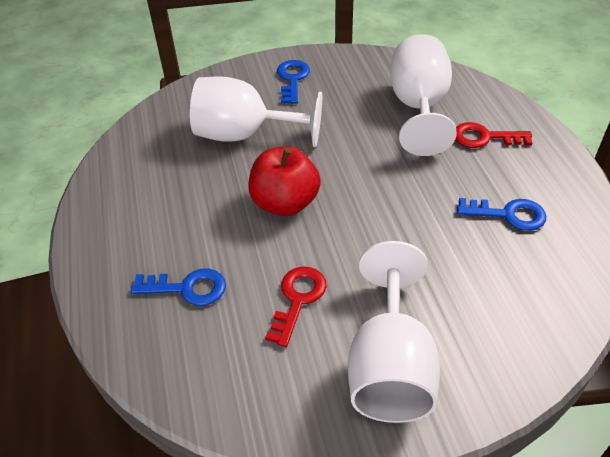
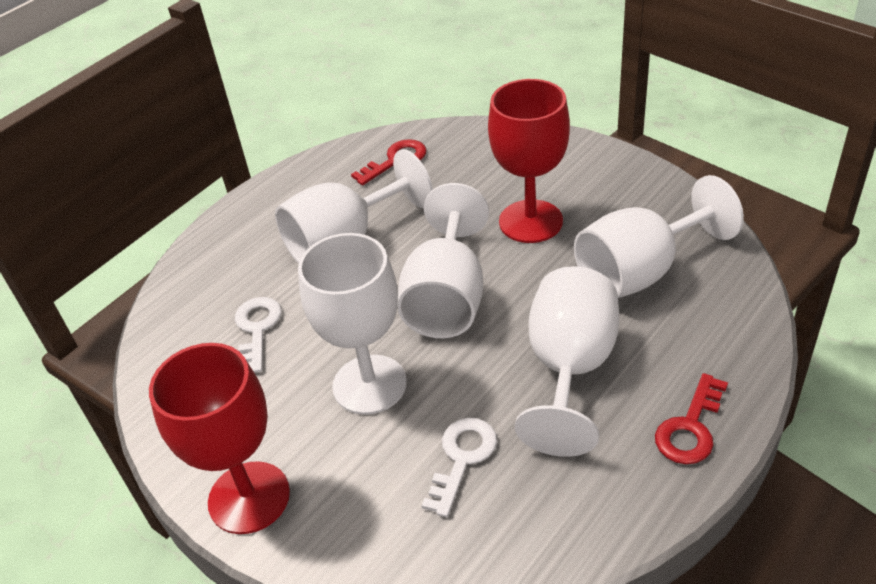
blue key: 3 -> 0
red apple: 1 -> 0
red goblet: 0 -> 2
white goblet: 3 -> 5
white key: 0 -> 2

